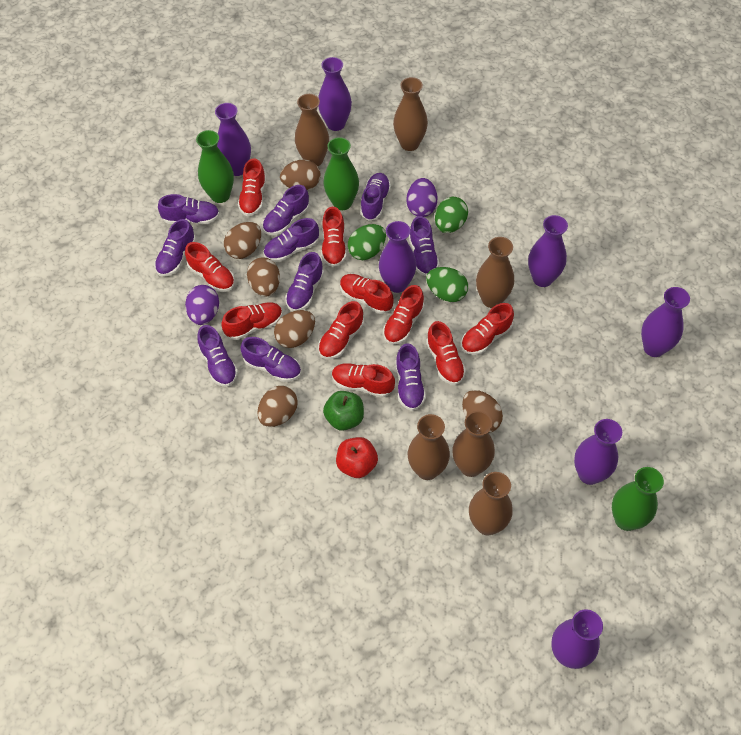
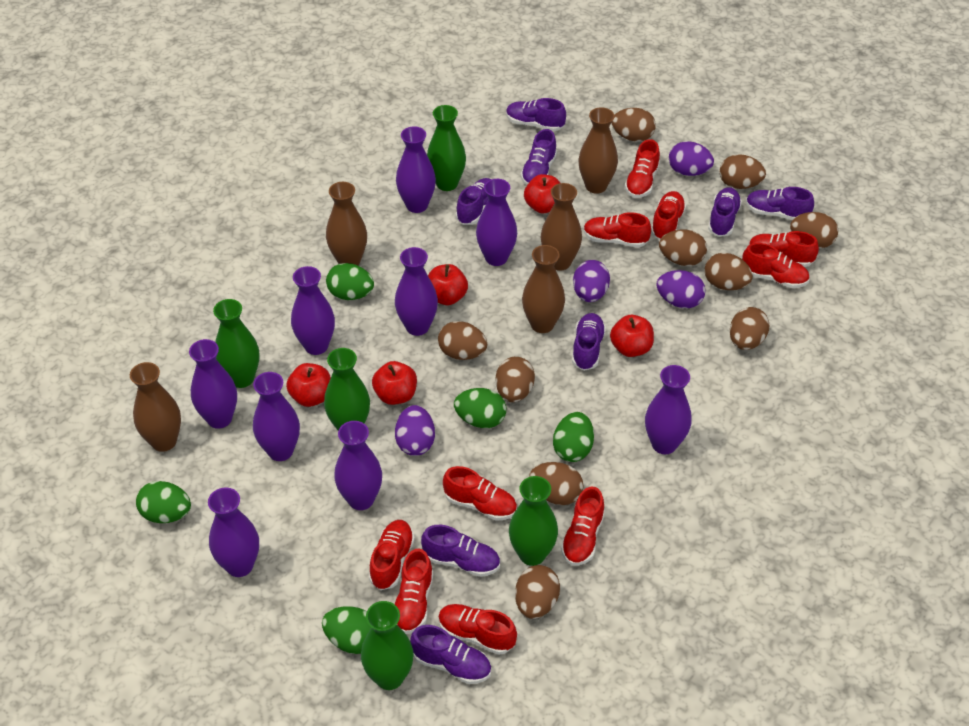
brown egg: 6 -> 10
brown vase: 6 -> 5
green apple: 1 -> 0
green egg: 3 -> 5
green vase: 3 -> 5
purple egg: 2 -> 4
purple shoe: 10 -> 8
purple vase: 7 -> 9
red apple: 1 -> 5

